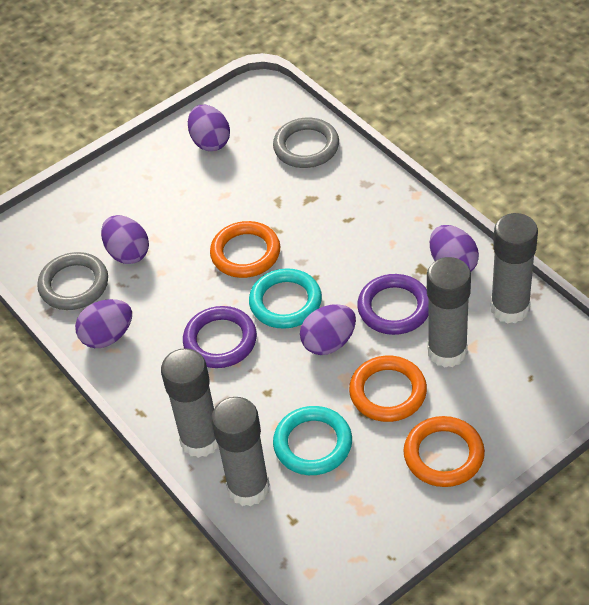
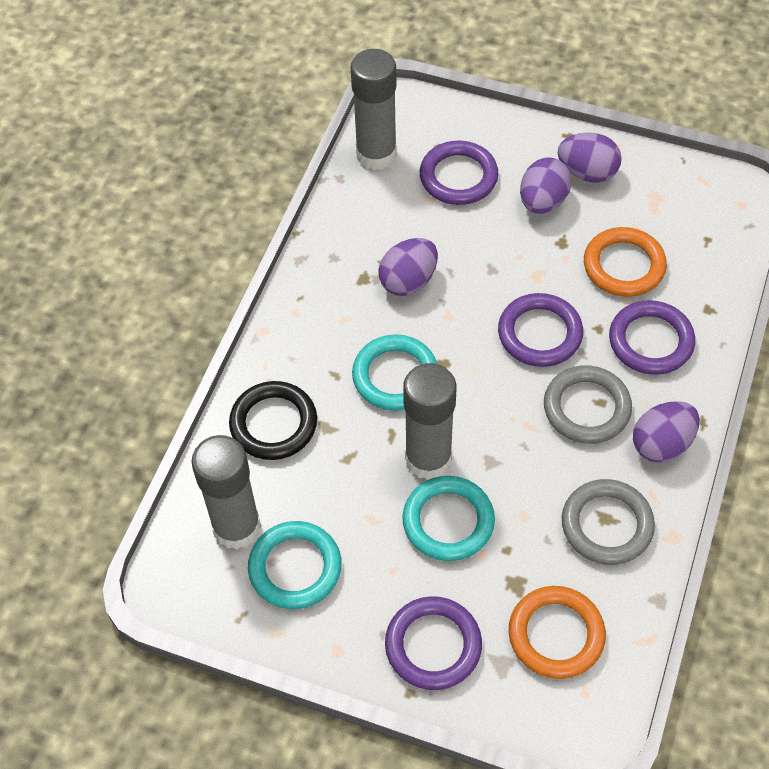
black ring: 0 -> 1
grey glue stick: 4 -> 3
orange ring: 3 -> 2
purple egg: 5 -> 4
purple ring: 2 -> 4
turquoise ring: 2 -> 3

